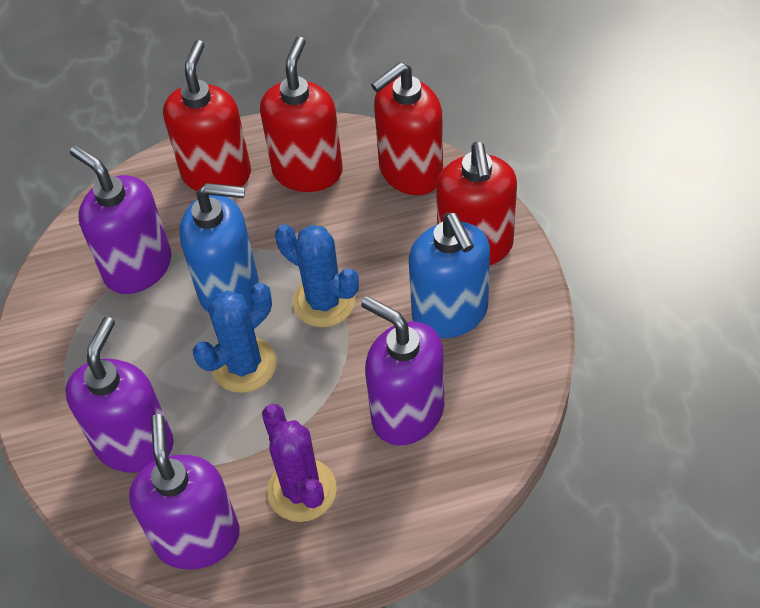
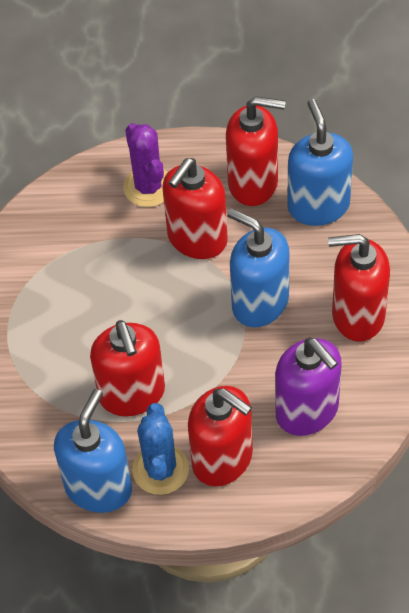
blue cactus: 2 -> 1
blue soap dispenser: 2 -> 3
purple soap dispenser: 4 -> 1
red soap dispenser: 4 -> 5

